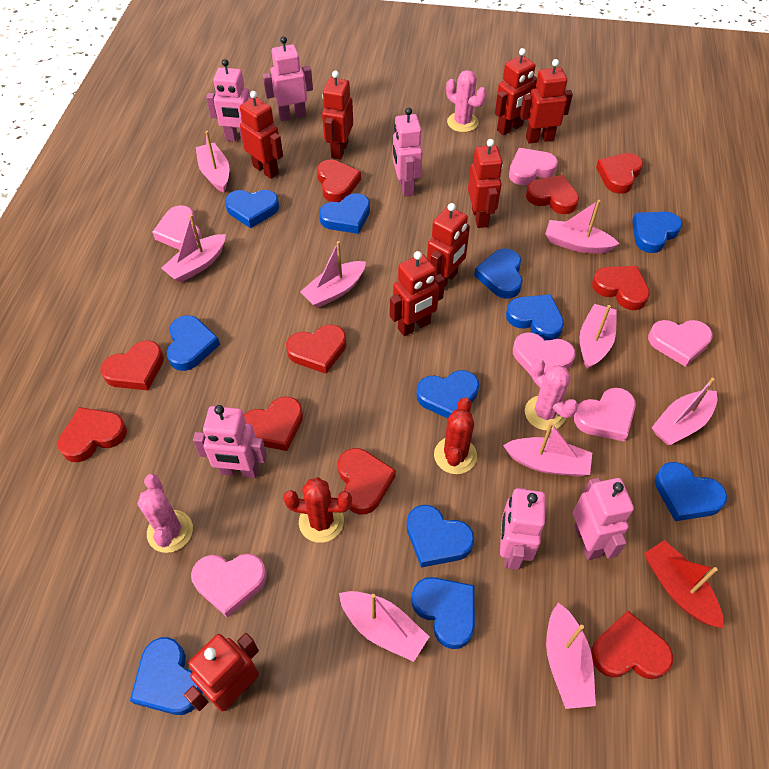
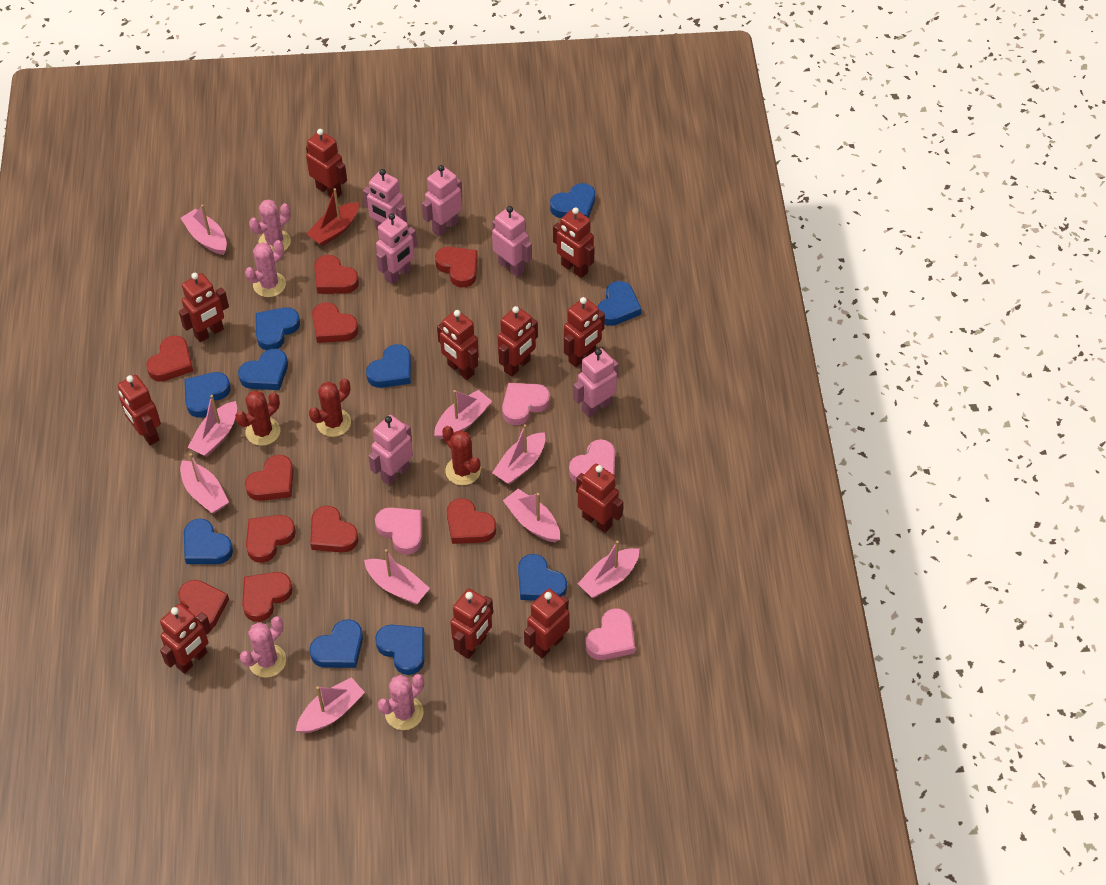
blue heart: 11 -> 10
pink cactus: 3 -> 4
pink heart: 6 -> 4
red cactus: 2 -> 3
red robot: 8 -> 11

